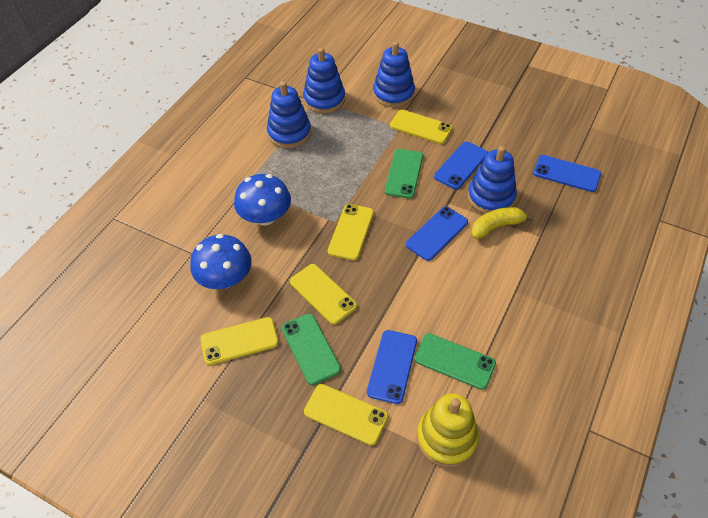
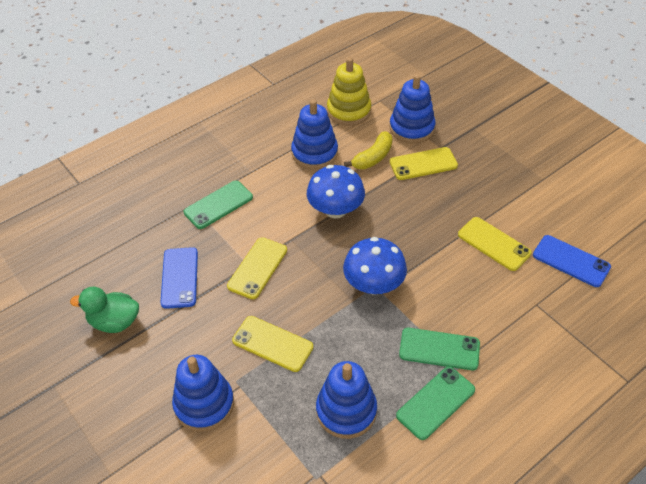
blue phone: 4 -> 2
green duck: 0 -> 1
yellow phone: 5 -> 4

